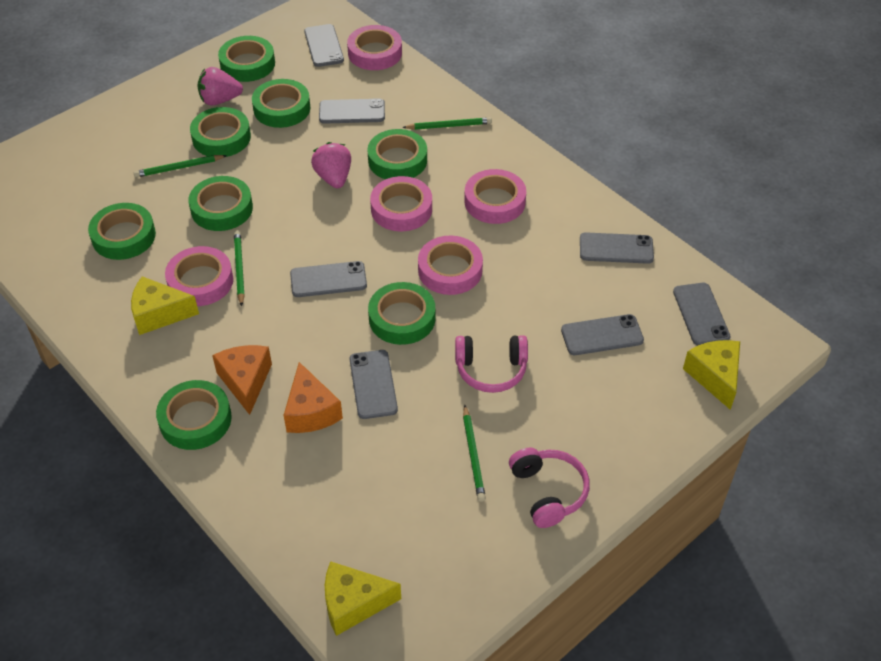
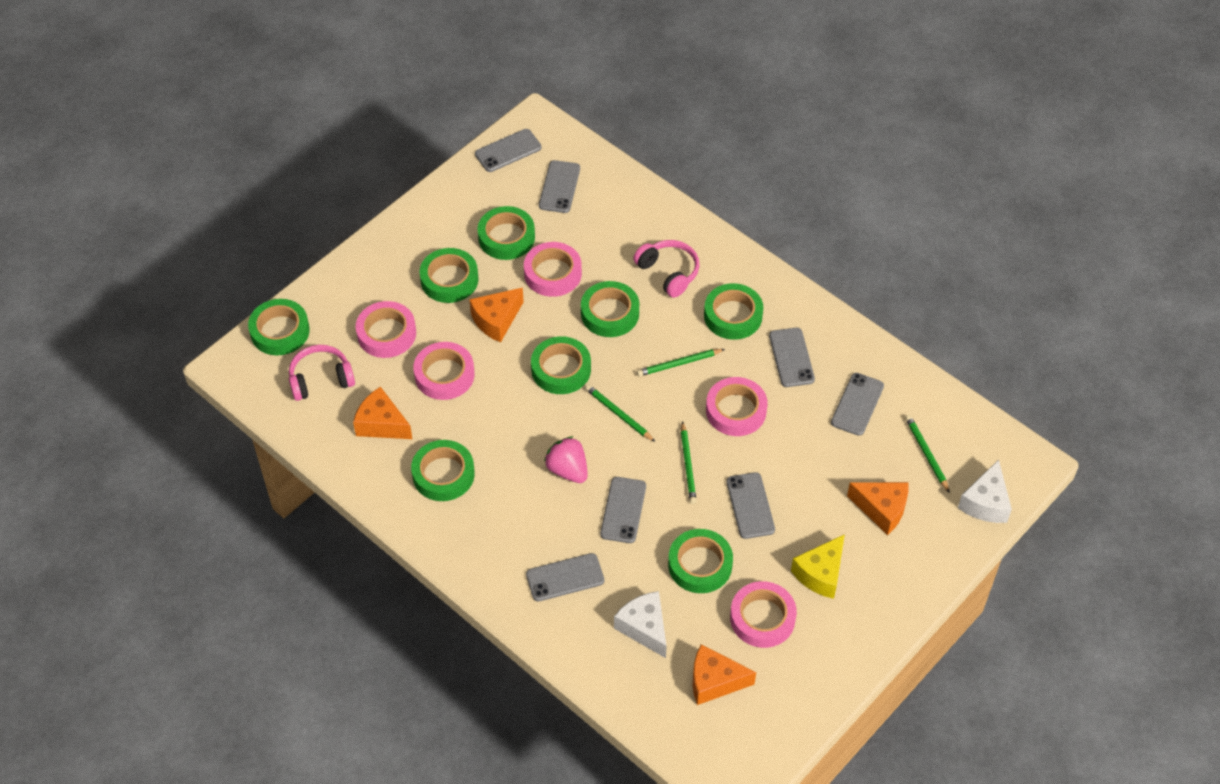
orange cheese: 2 -> 4
pink strawberry: 2 -> 1
white cheese: 0 -> 2
yellow cheese: 3 -> 1

